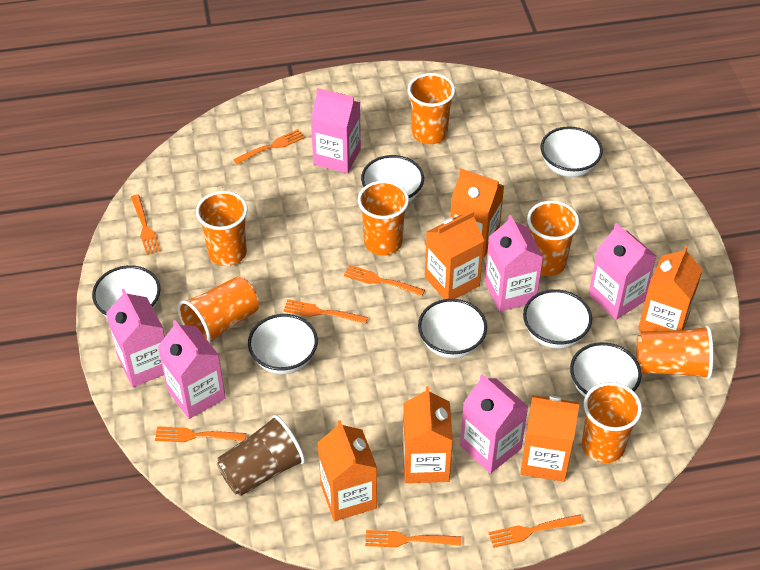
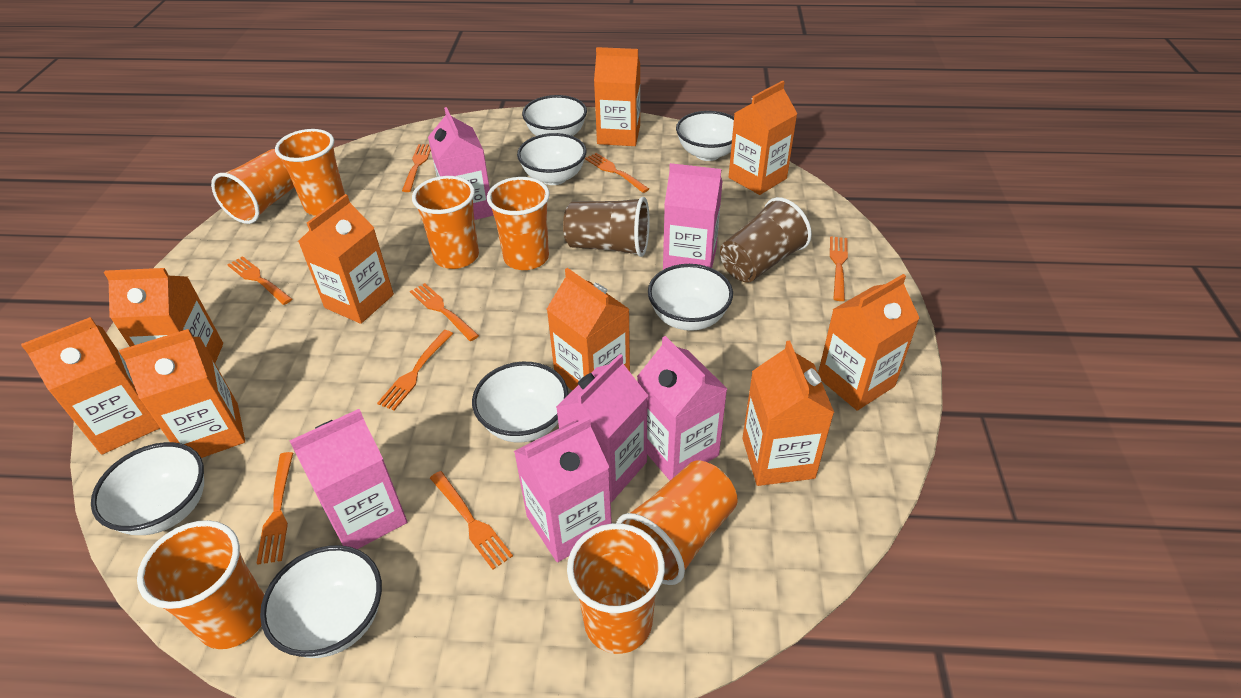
brown cup: 1 -> 2
orange carton: 6 -> 9
orange fork: 7 -> 8

